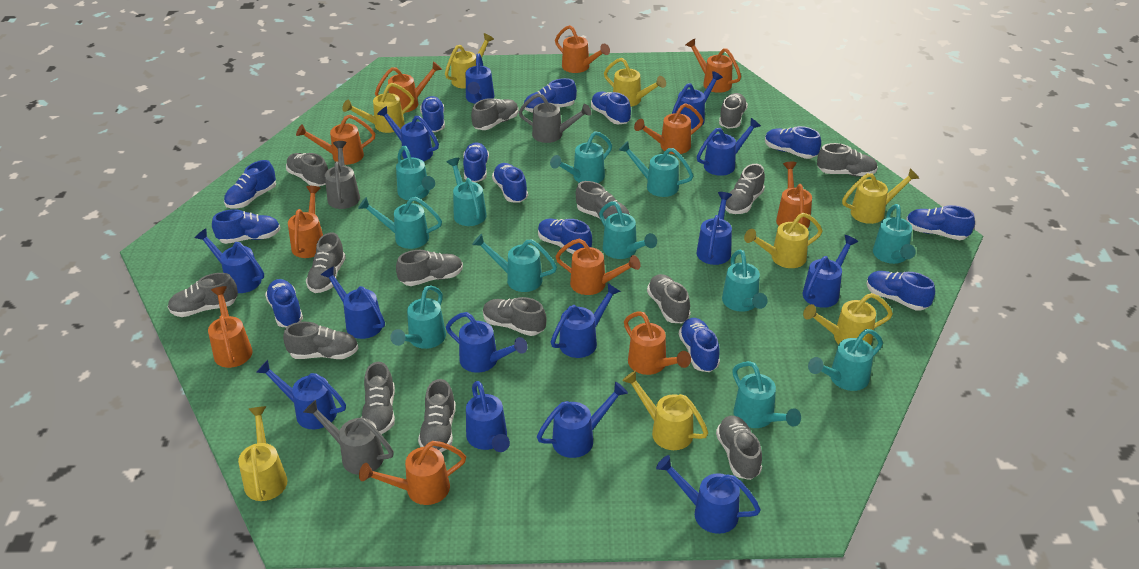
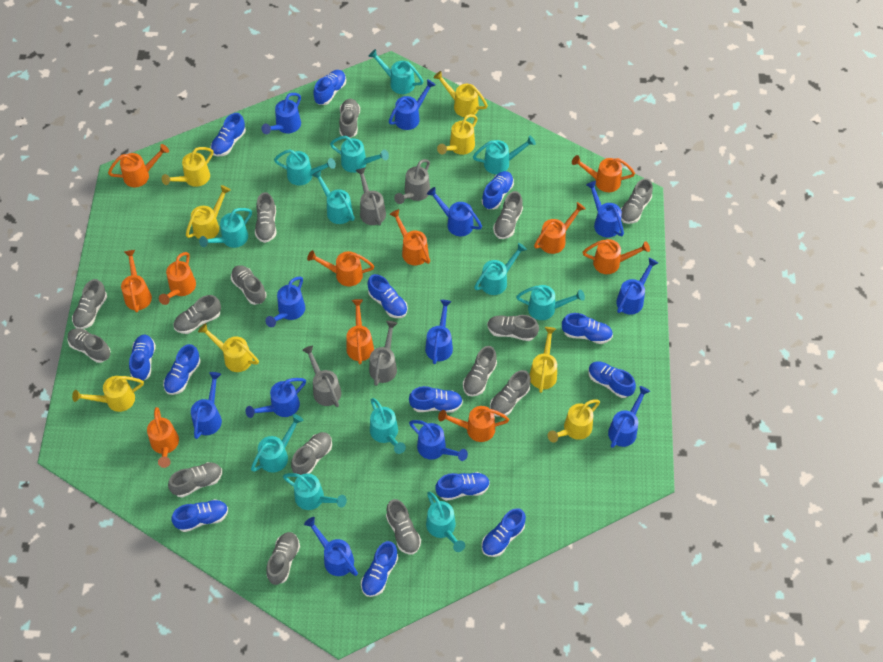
blue watering can: 14 -> 12
grey watering can: 3 -> 4

